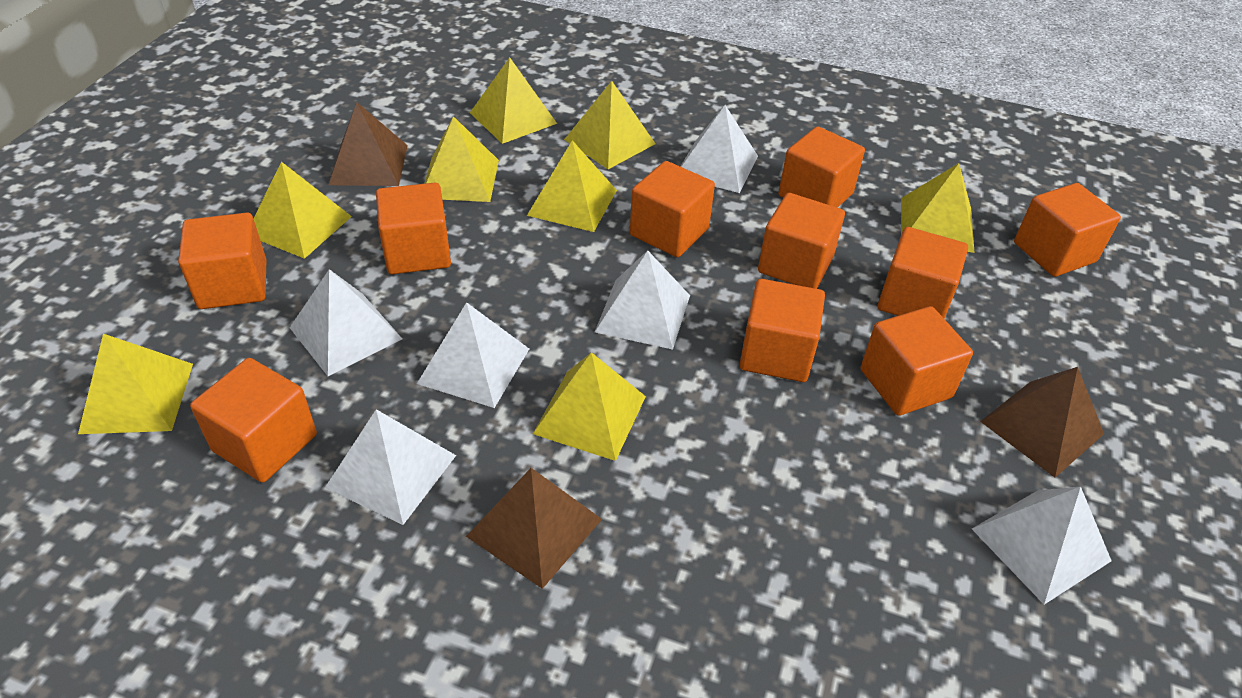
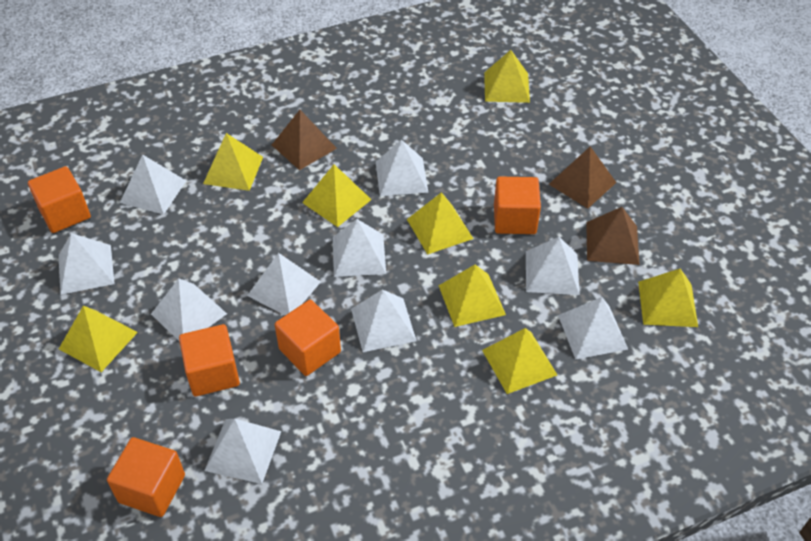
orange cube: 10 -> 5
white pyramid: 6 -> 10

